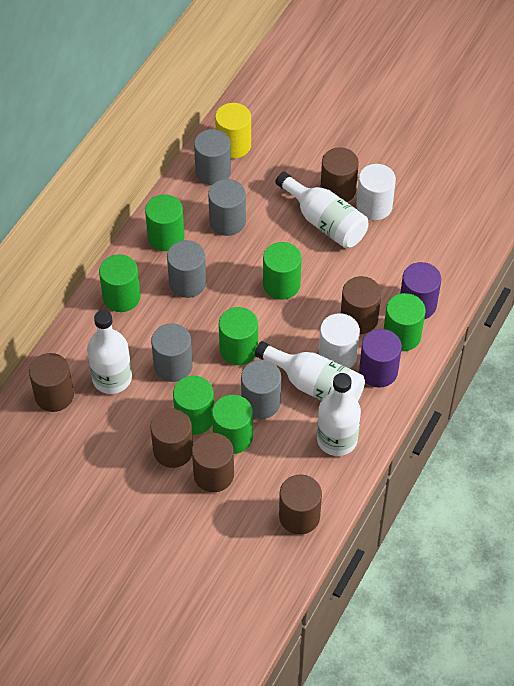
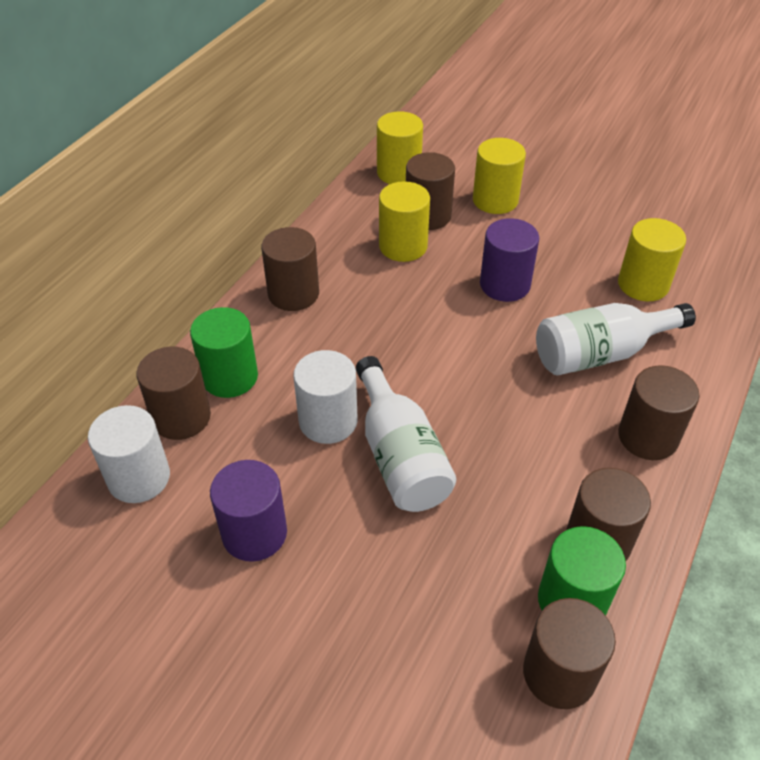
green cylinder: 7 -> 2
grey cylinder: 5 -> 0
white bottle: 4 -> 2
yellow cylinder: 1 -> 4

